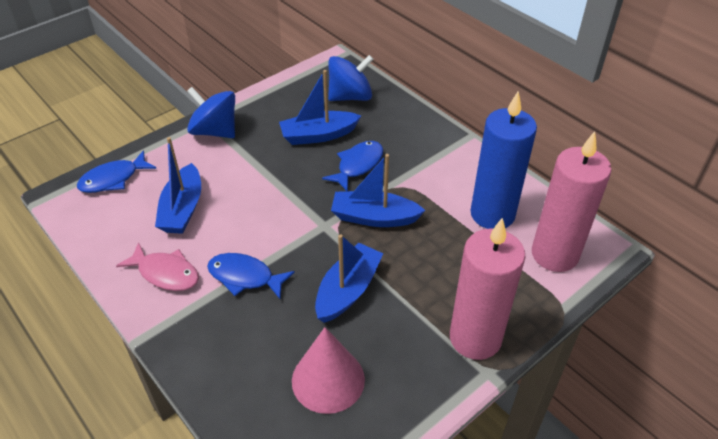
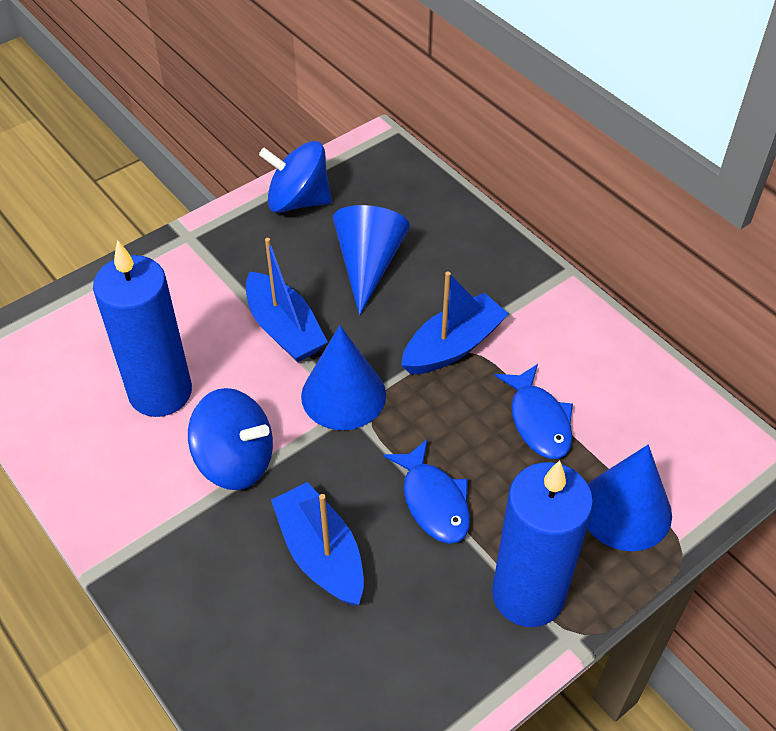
blue boat: 4 -> 3
blue candle: 1 -> 2
blue cone: 0 -> 3
blue fish: 3 -> 2
pink candle: 2 -> 0
pink cone: 1 -> 0
pink fish: 1 -> 0

